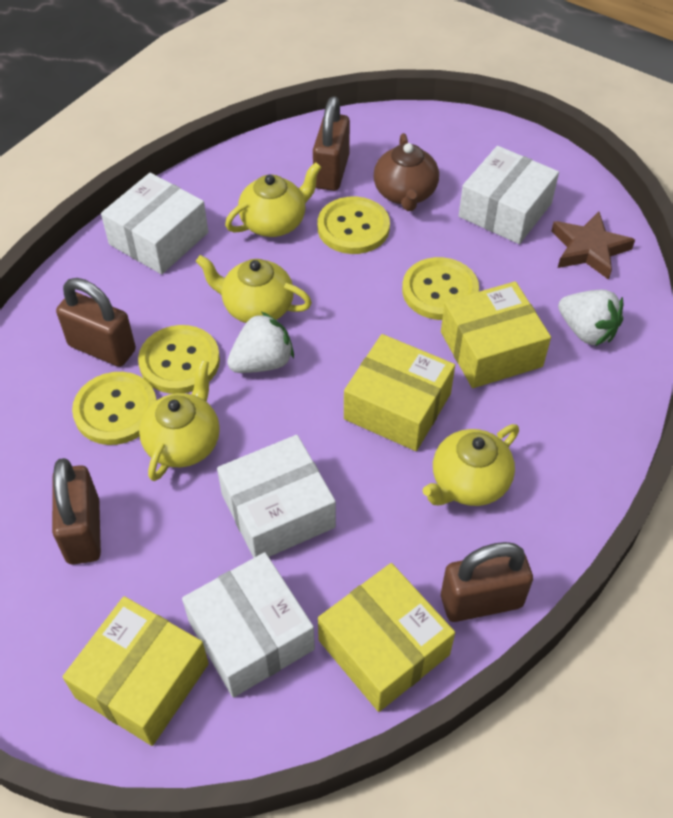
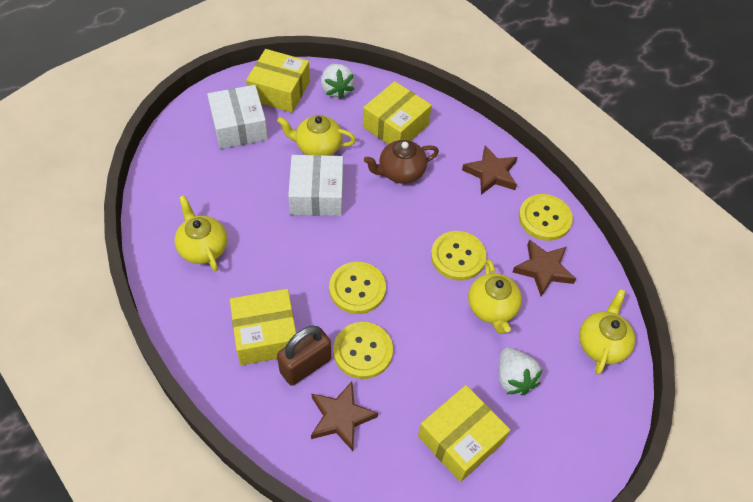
brown padlock: 4 -> 1
brown star: 1 -> 3
white box: 4 -> 2

